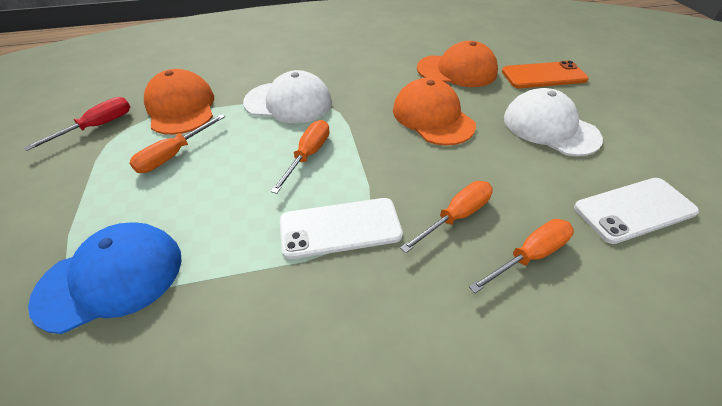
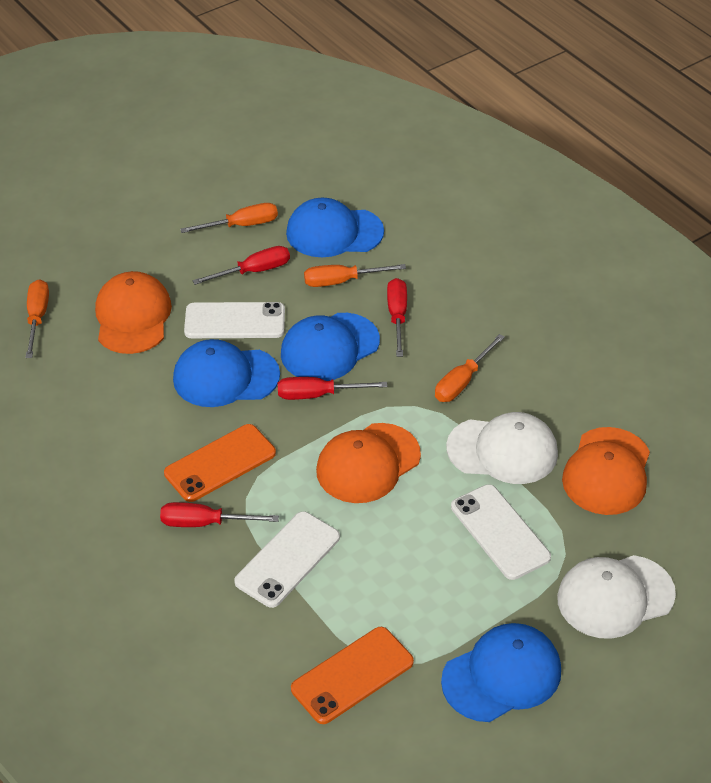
blue cap: 1 -> 4
orange phone: 1 -> 2
red screwdriver: 1 -> 4
white phone: 2 -> 3

